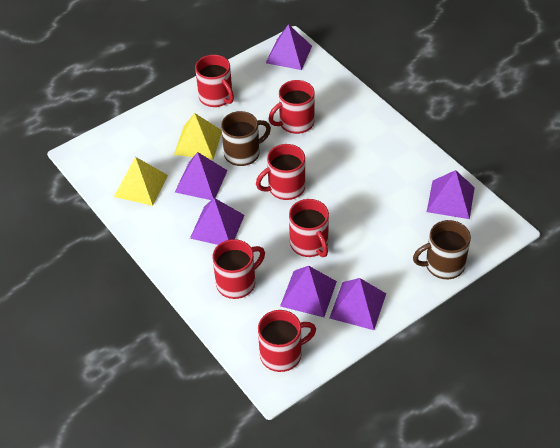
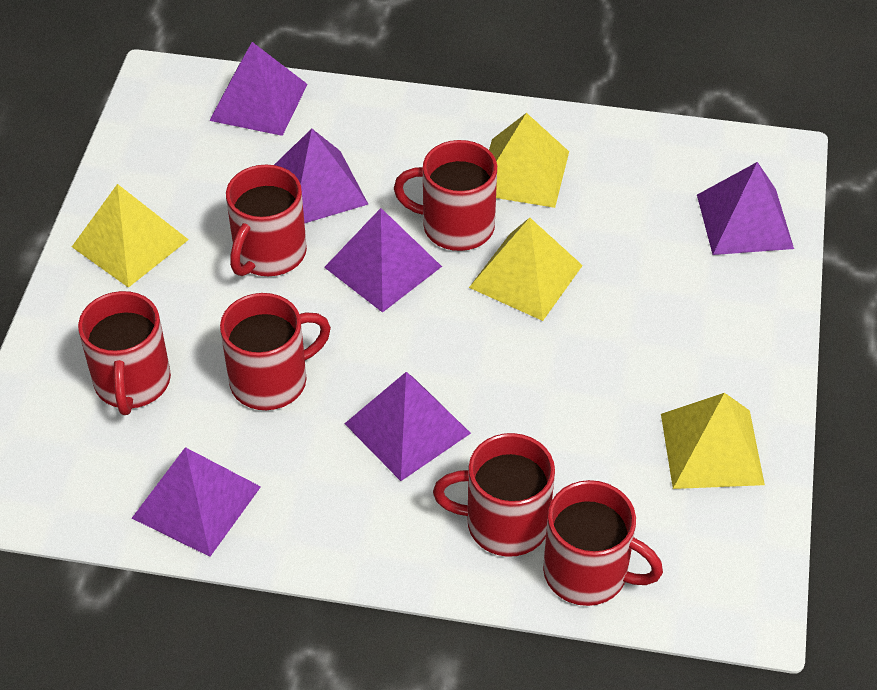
brown mug: 2 -> 0
yellow pyramid: 2 -> 4

